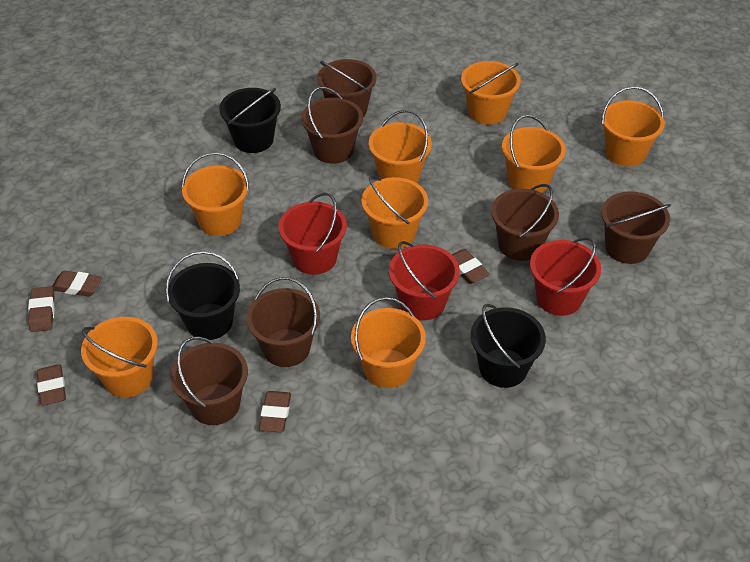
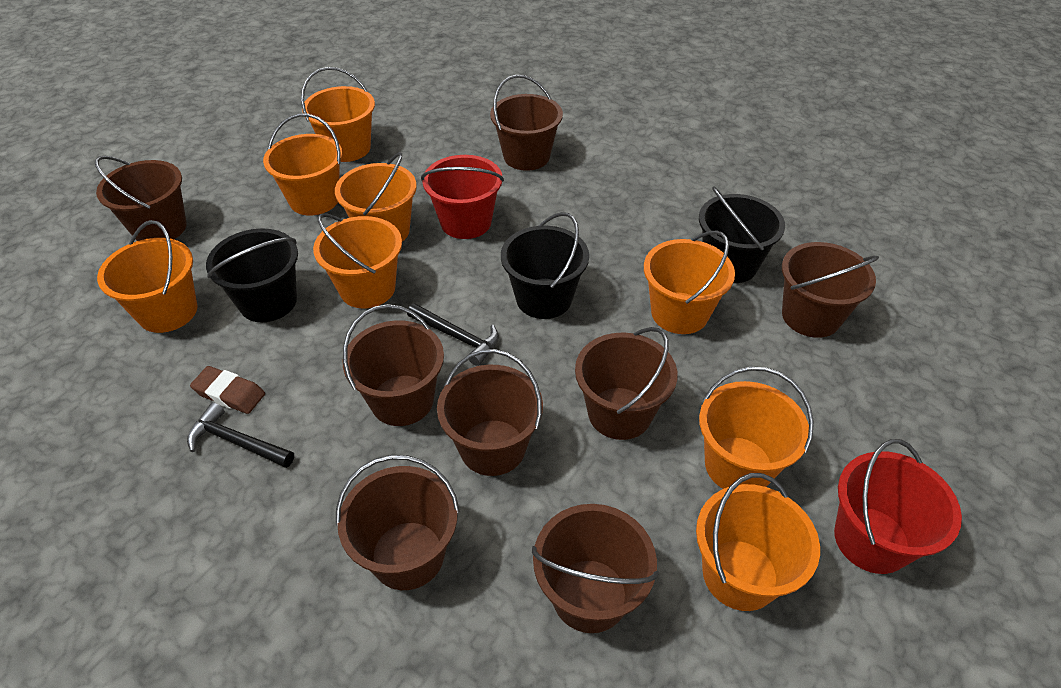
black hammer: 0 -> 2
brown bucket: 6 -> 8
brown eraser: 5 -> 1
red bucket: 3 -> 2

